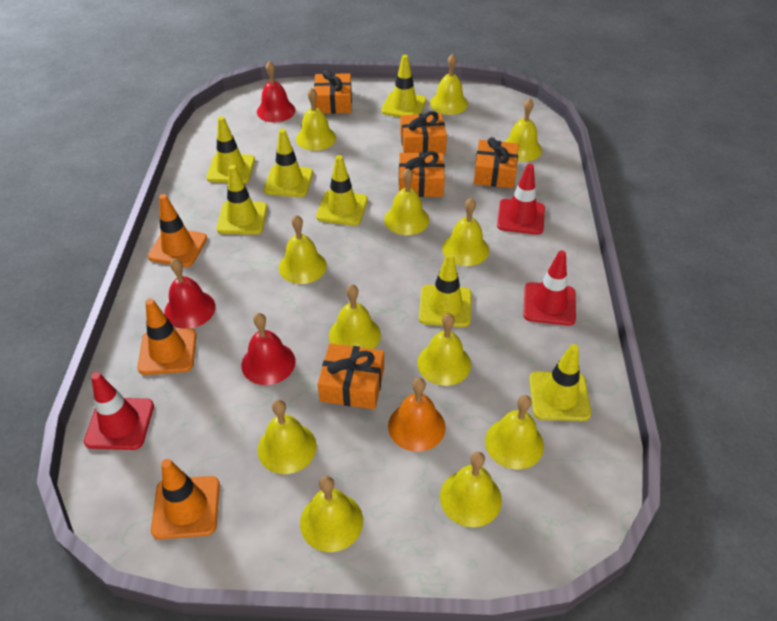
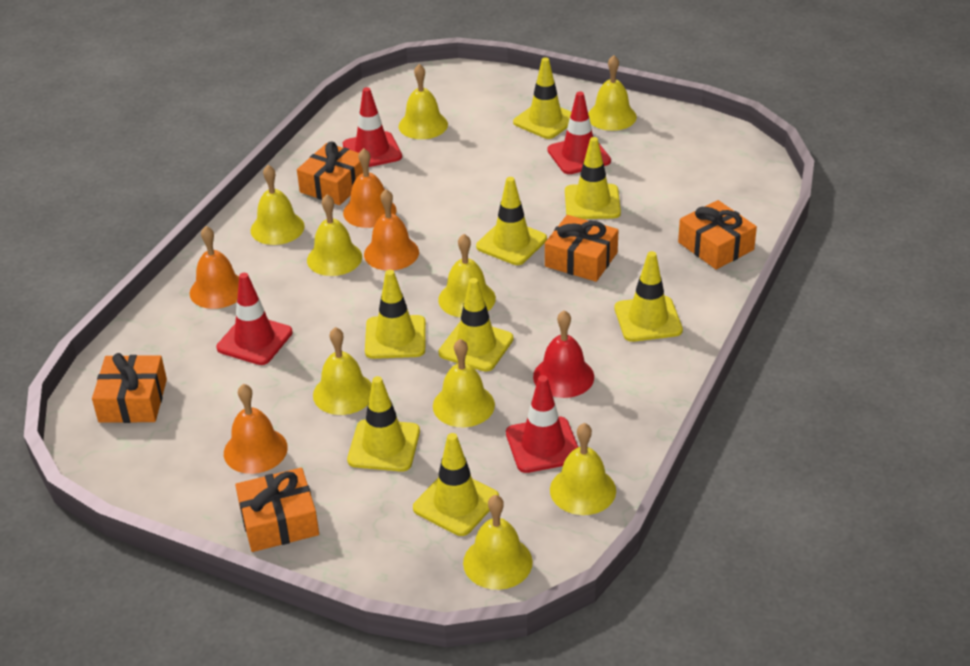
orange bell: 1 -> 4
orange traffic cone: 3 -> 0
red bell: 3 -> 1
red traffic cone: 3 -> 4
yellow bell: 12 -> 9
yellow traffic cone: 7 -> 8

